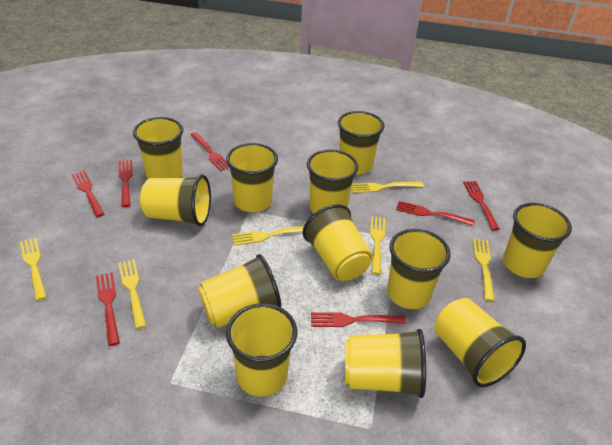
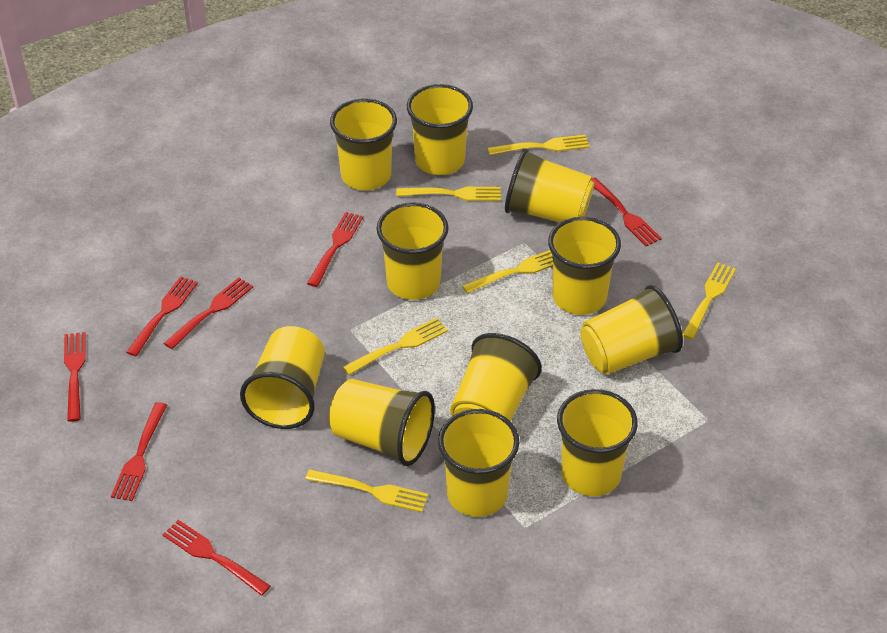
yellow cup: 12 -> 11

